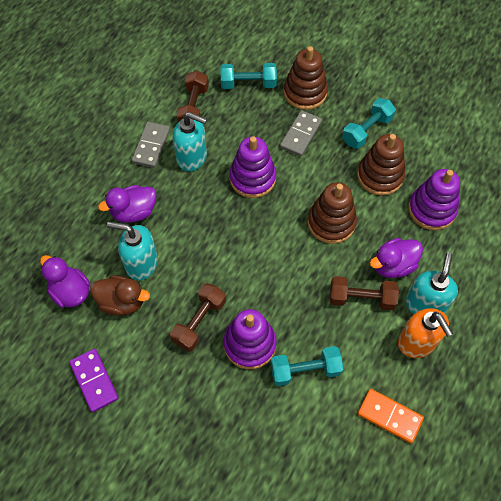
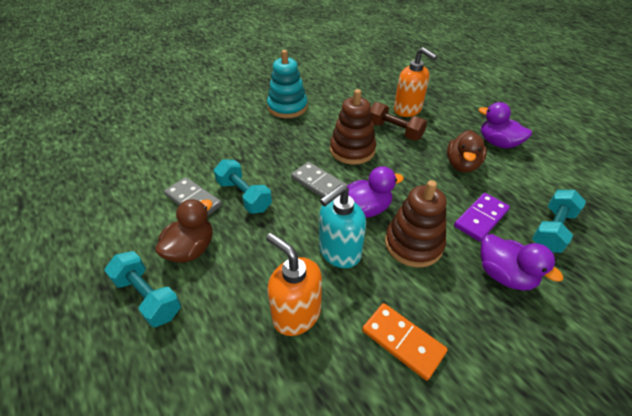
brown duck: 1 -> 2
brown dumbbell: 3 -> 1
brown stacking toy: 3 -> 2
orange soap dispenser: 1 -> 2
purple stacking toy: 3 -> 0
turquoise soap dispenser: 3 -> 1
turquoise stacking toy: 0 -> 1

